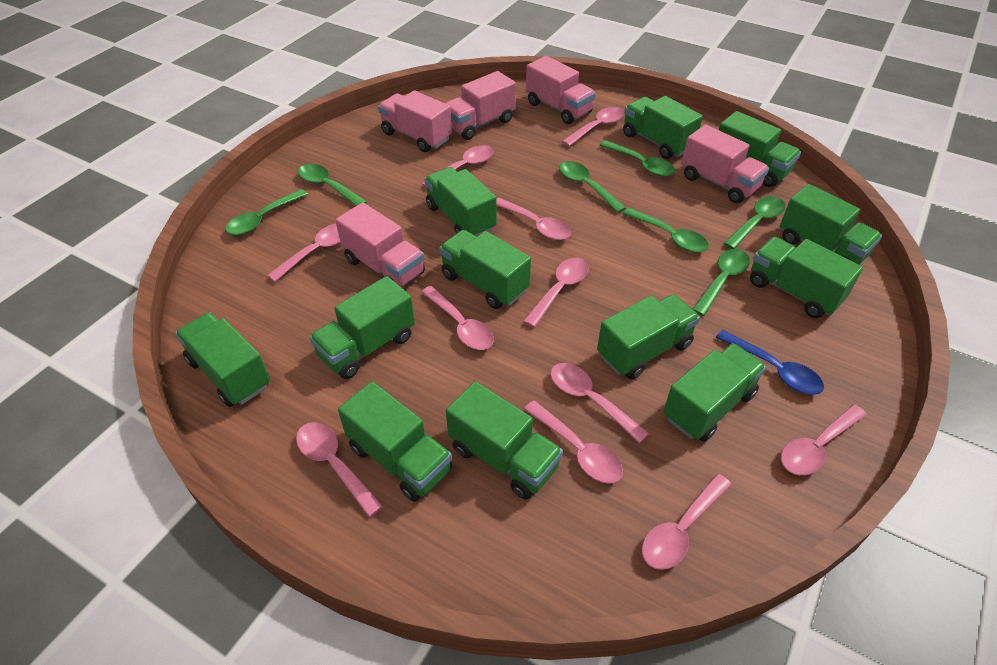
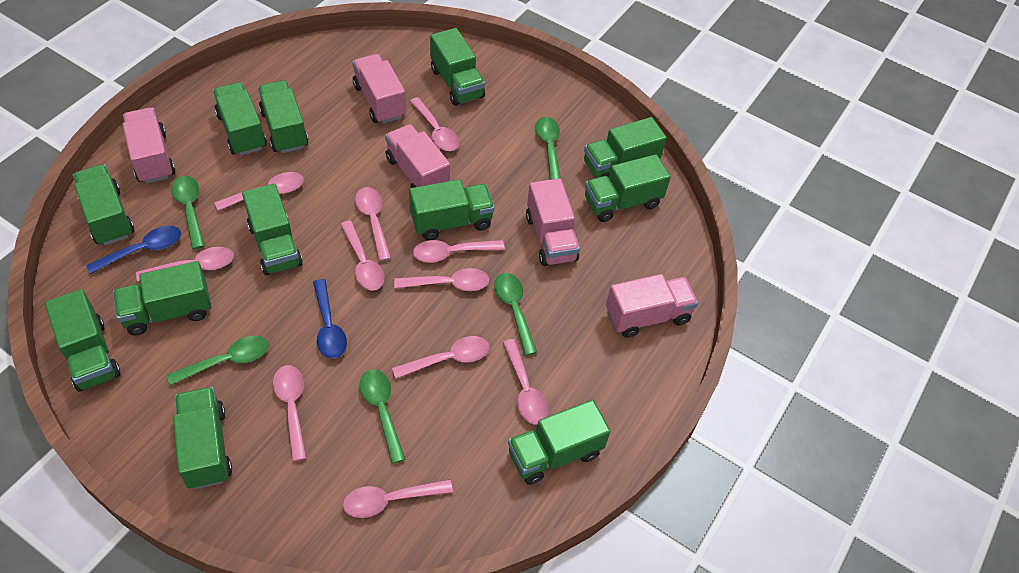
blue spoon: 1 -> 2
green spoon: 7 -> 5

